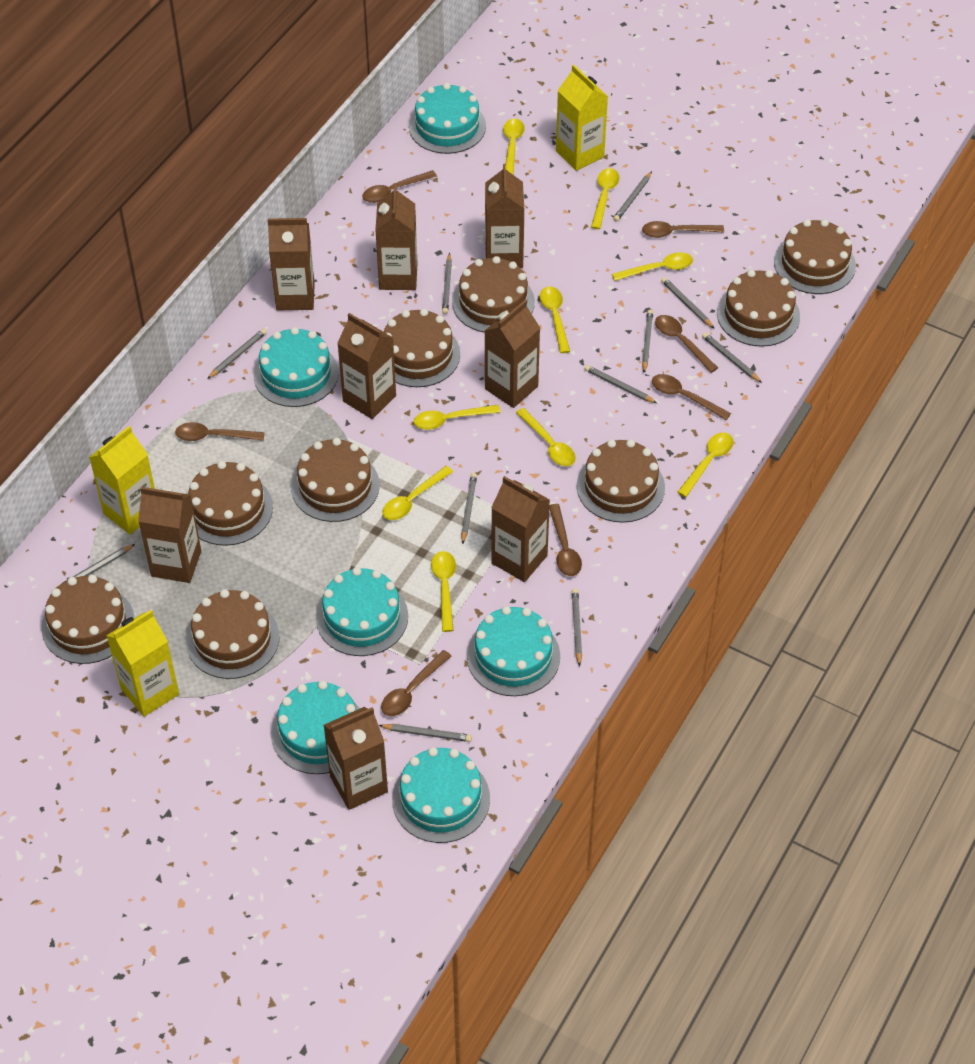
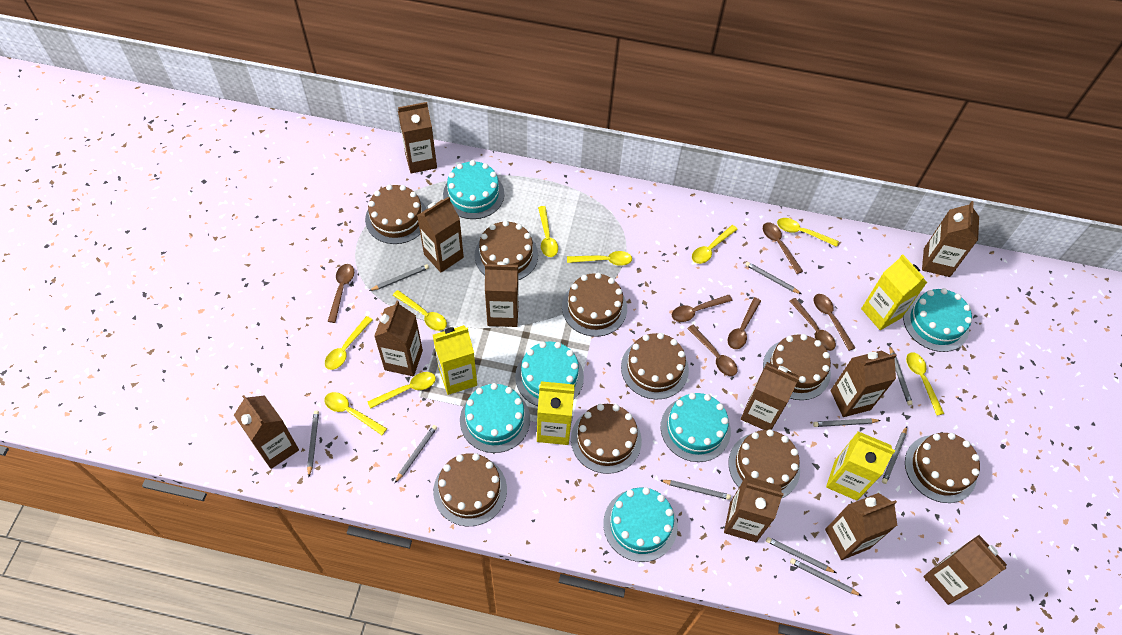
brown carton: 8 -> 11
grey pencil: 11 -> 10
yellow carton: 3 -> 4

